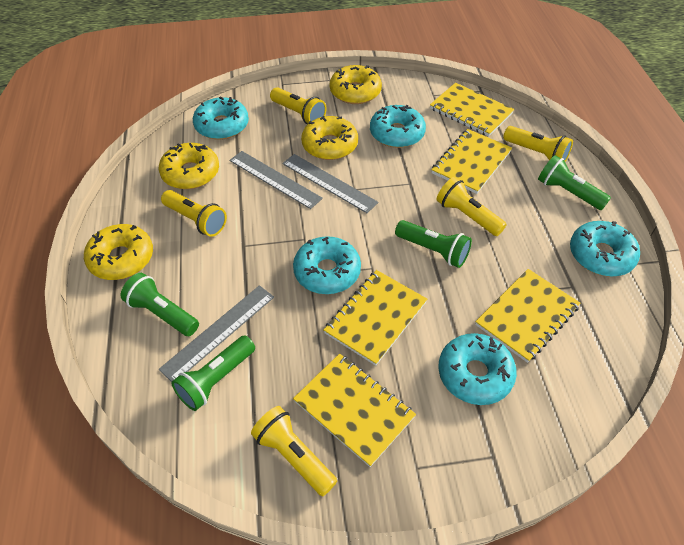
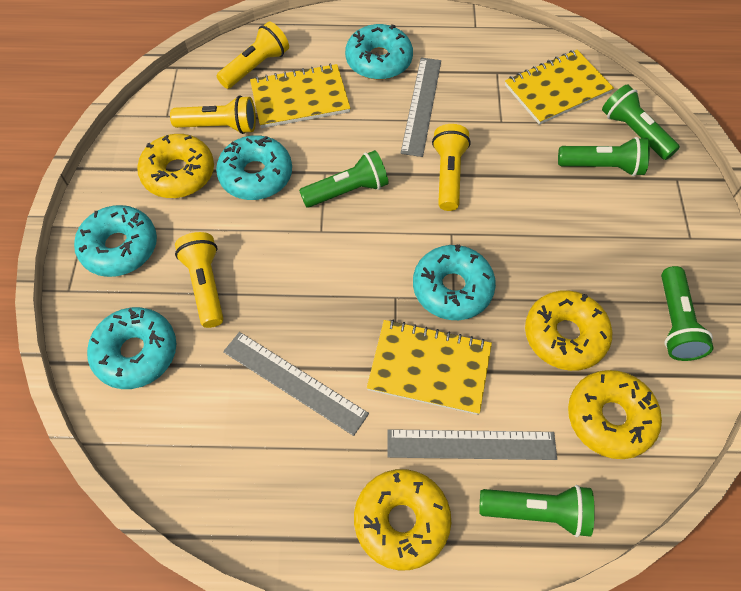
green flashlight: 4 -> 5
yellow flashlight: 5 -> 4
yellow notebook: 5 -> 3

